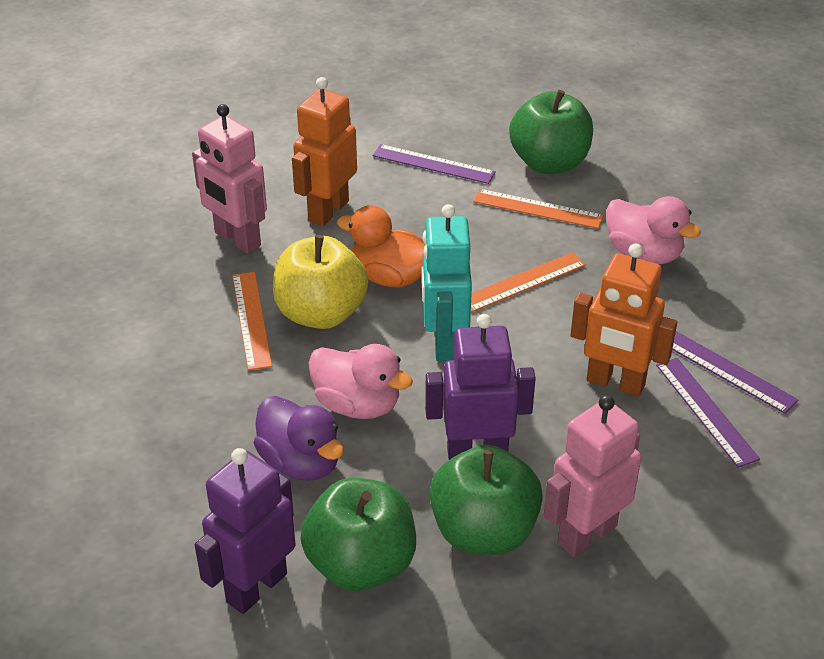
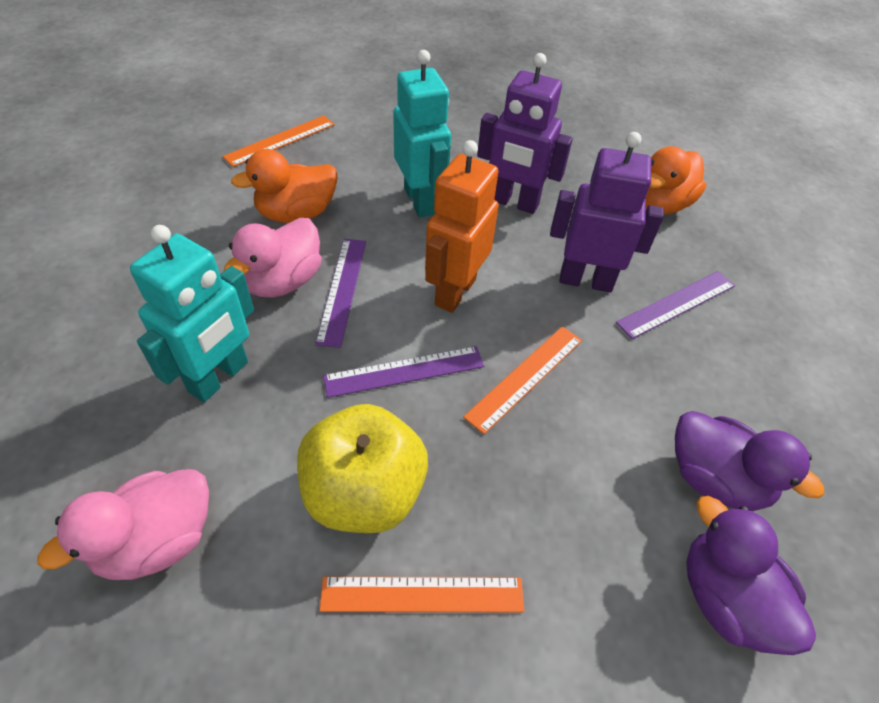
green apple: 3 -> 0
orange duck: 1 -> 2
orange robot: 2 -> 1
pink robot: 2 -> 0
purple duck: 1 -> 2
turquoise robot: 1 -> 2

